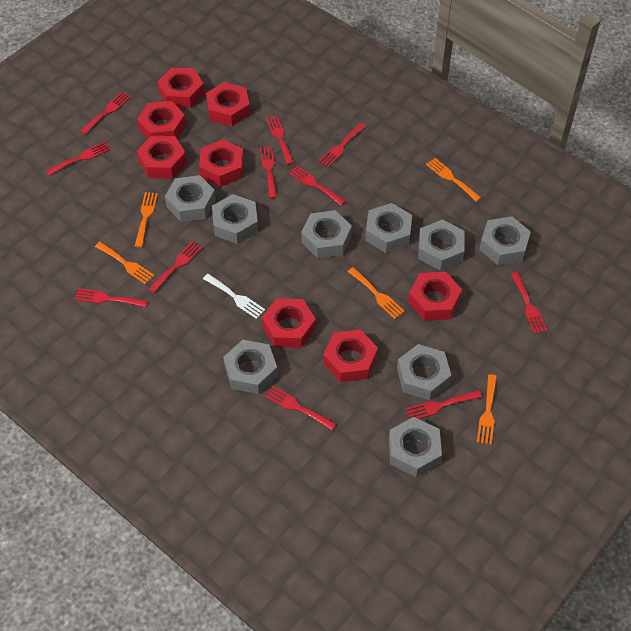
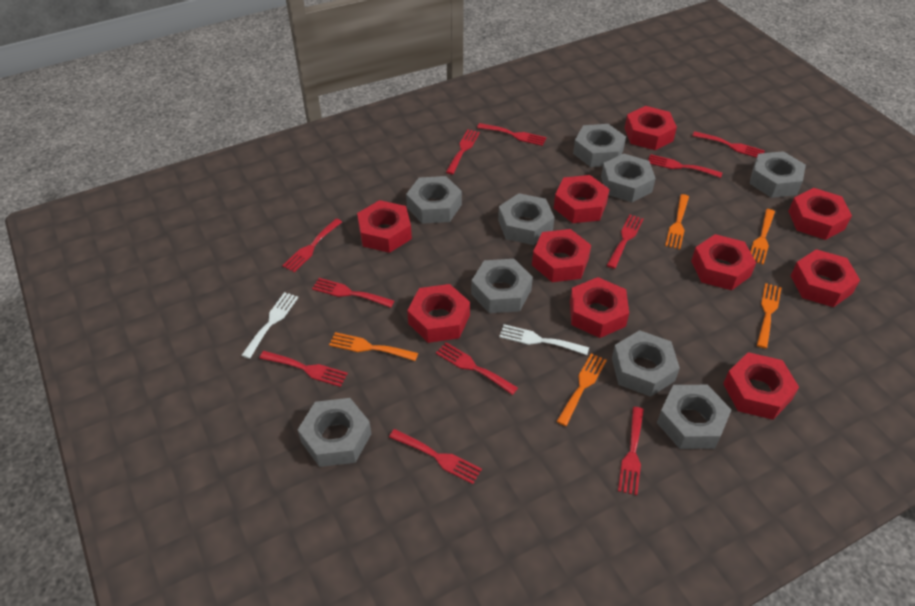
red nut: 8 -> 10
white fork: 1 -> 2

